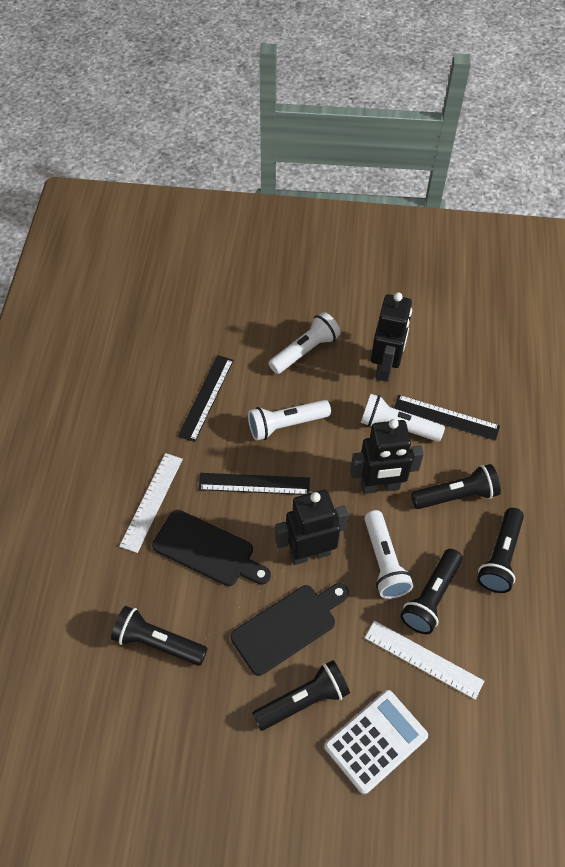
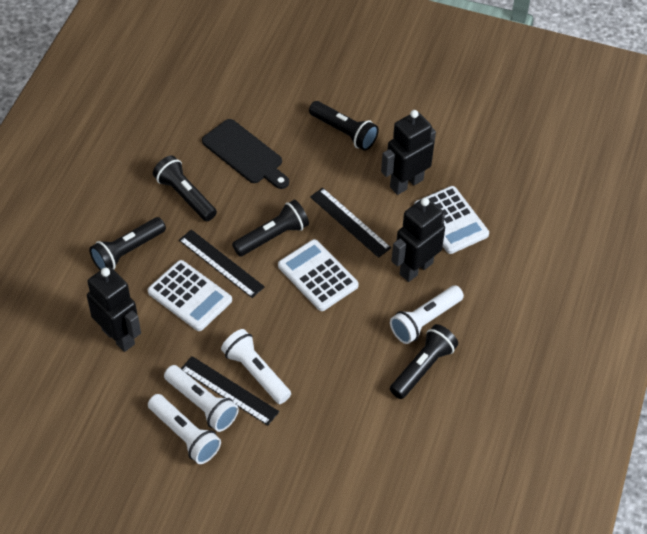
black cutting board: 2 -> 1
white calculator: 1 -> 3
white ruler: 2 -> 0

